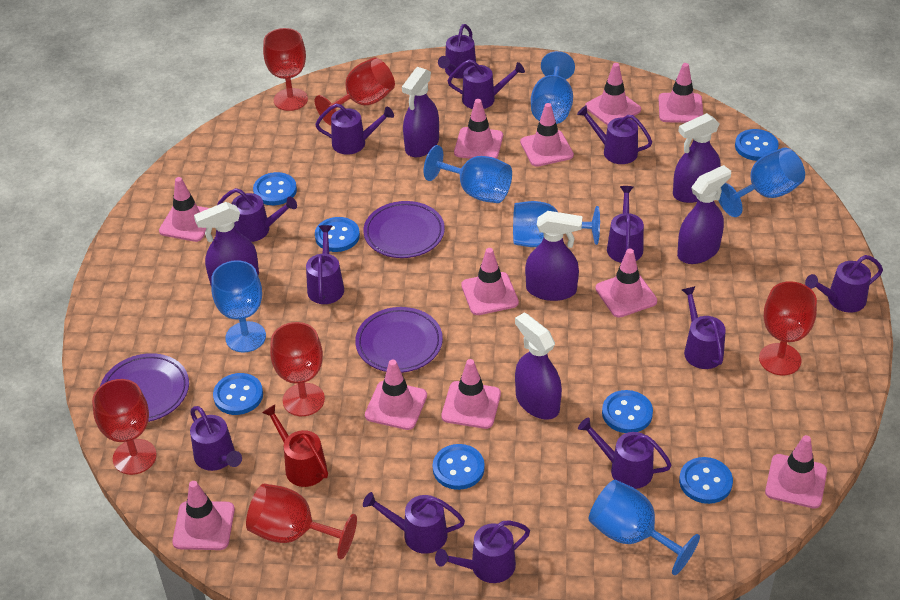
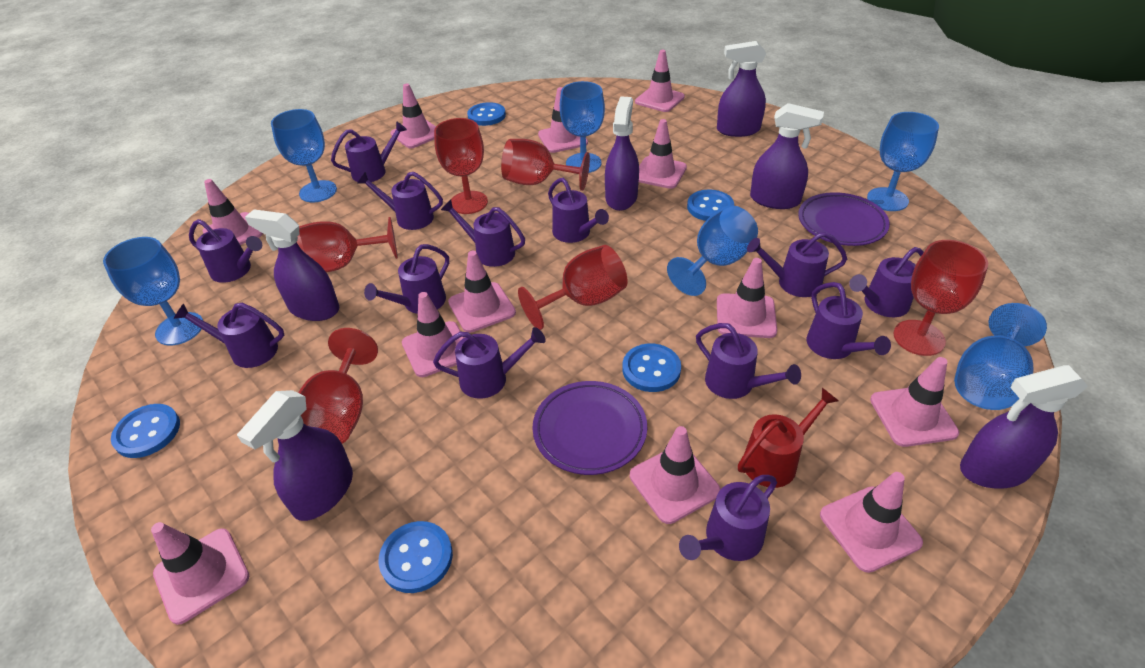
blue button: 7 -> 5
pink traffic cone: 11 -> 12
purple plate: 3 -> 2

